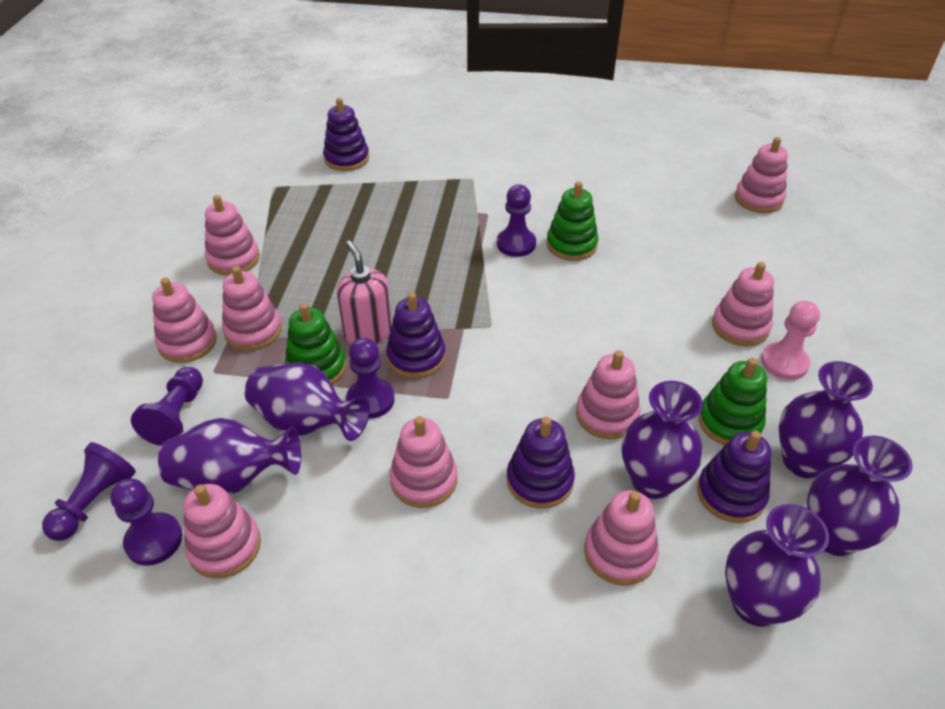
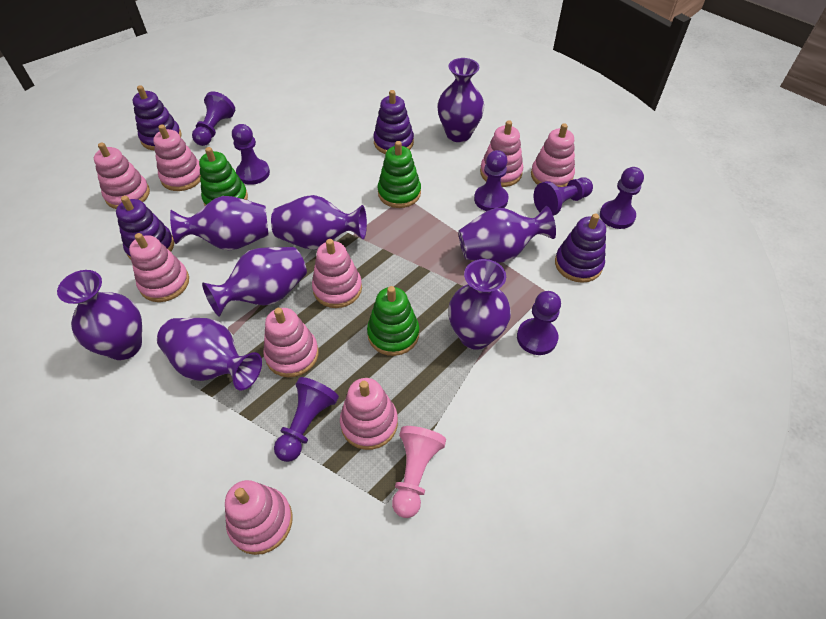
pink soap dispenser: 1 -> 0
purple pawn: 5 -> 7
purple vase: 6 -> 8

